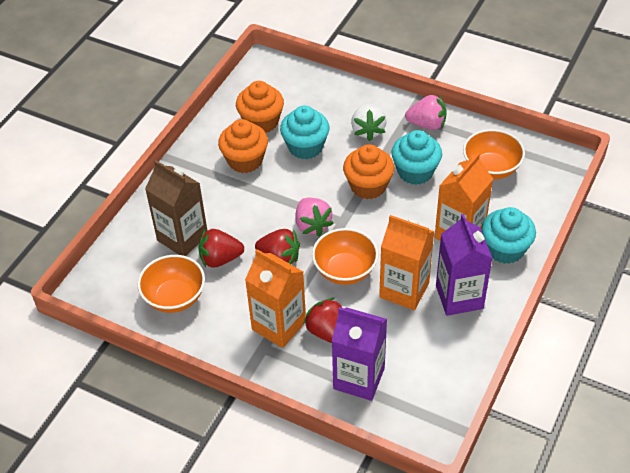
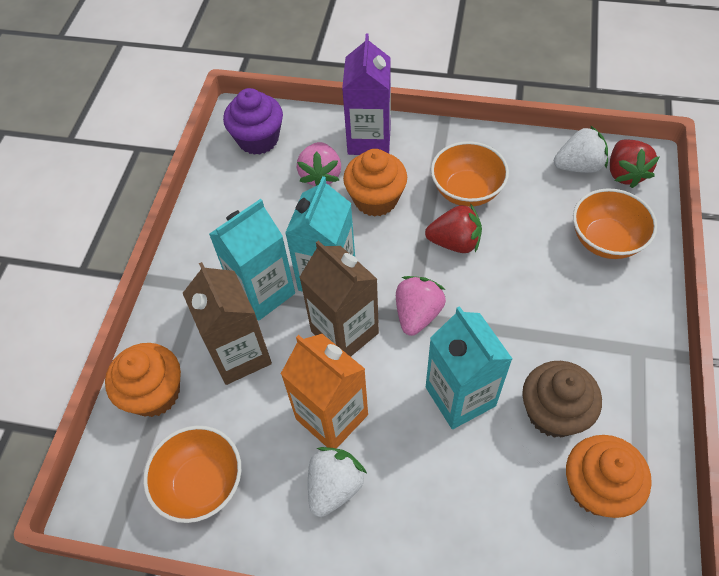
brown carton: 1 -> 2
brown cupcake: 0 -> 1
orange carton: 3 -> 1
purple carton: 2 -> 1
purple cupcake: 0 -> 1
red strawberry: 3 -> 2
turquoise carton: 0 -> 3
turquoise cupcake: 3 -> 0
white strawberry: 1 -> 2

